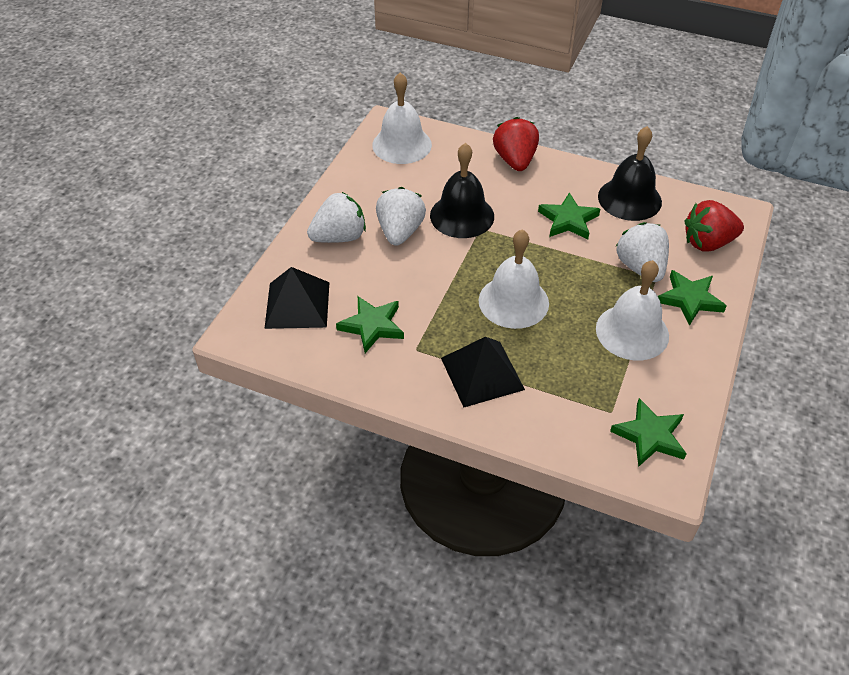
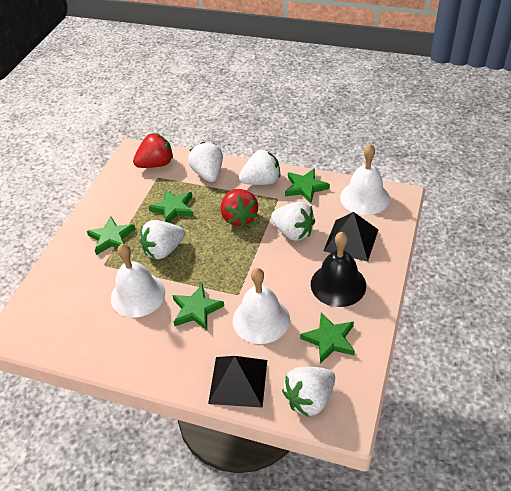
black bell: 2 -> 1
green star: 4 -> 5
white strawberry: 3 -> 5

